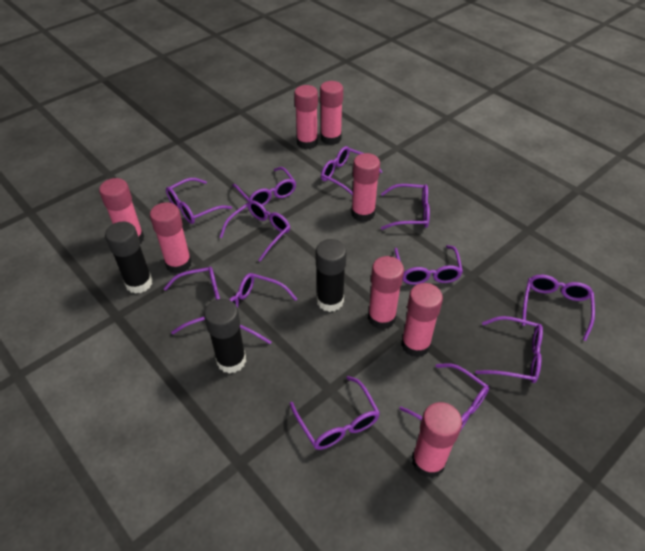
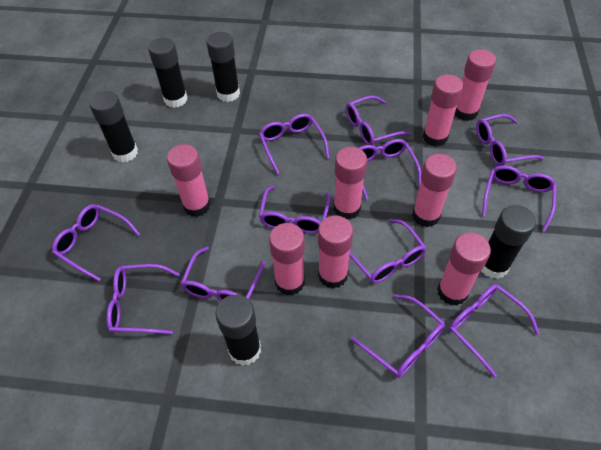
black glue stick: 3 -> 5

